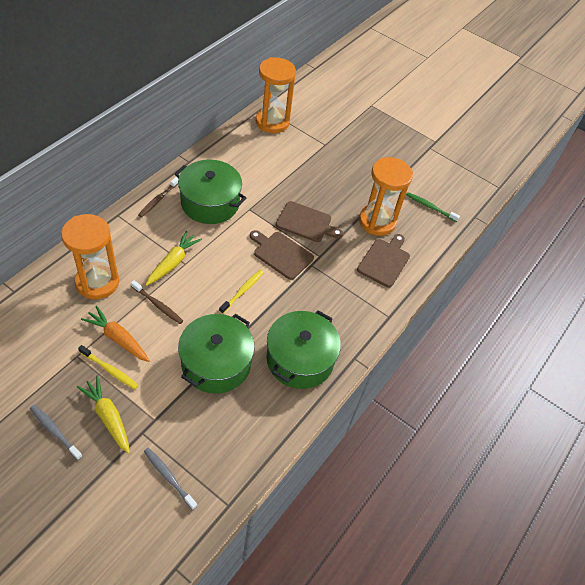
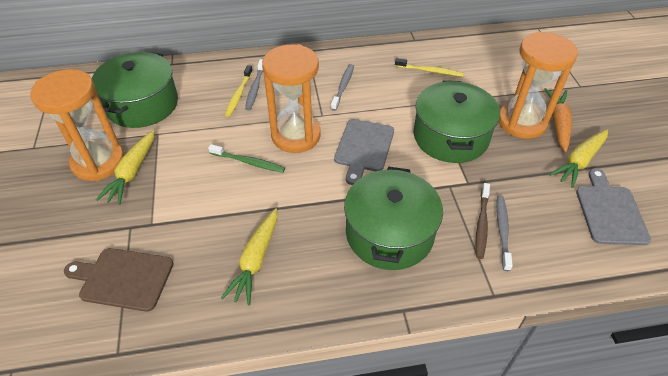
brown cutting board: 3 -> 1
brown toothbrush: 2 -> 1
grey cutting board: 0 -> 2
grey toothbrush: 2 -> 3
yellow carrot: 2 -> 3

